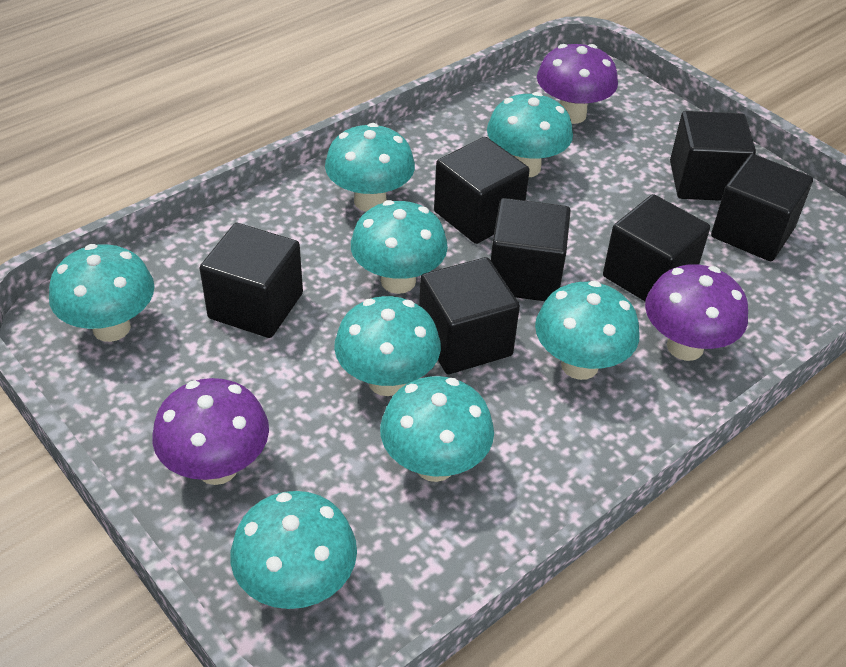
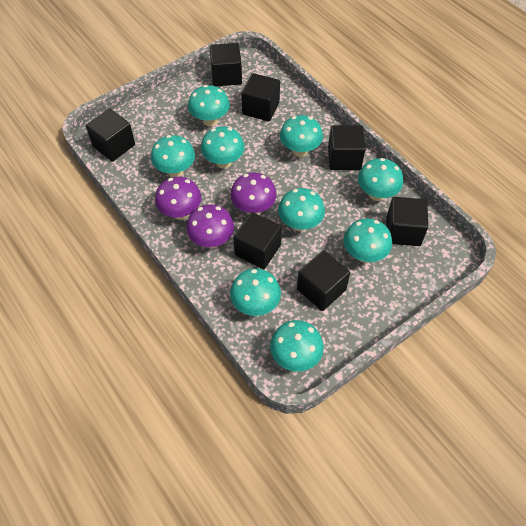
turquoise mushroom: 8 -> 9

